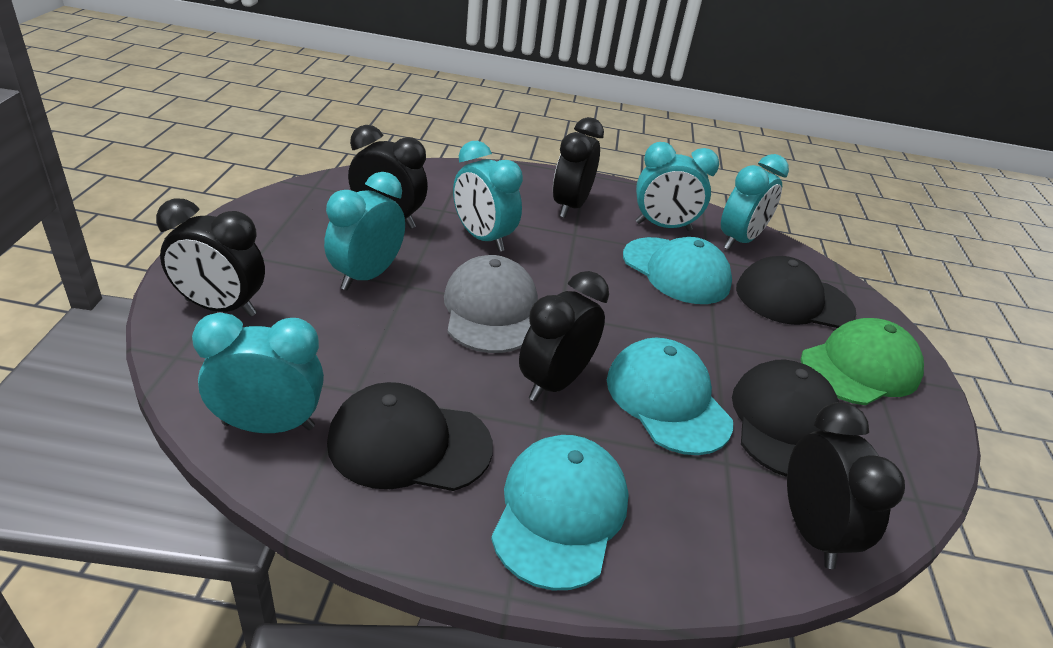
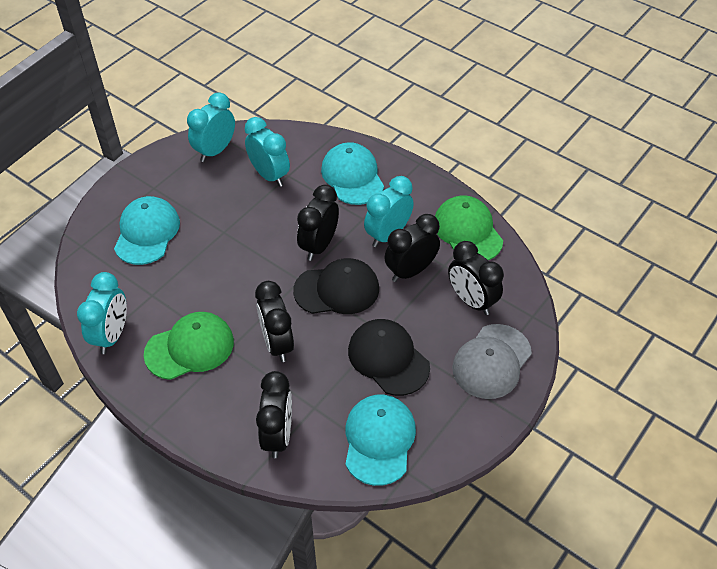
black cap: 3 -> 2
green cap: 1 -> 2
turquoise clock: 5 -> 4

